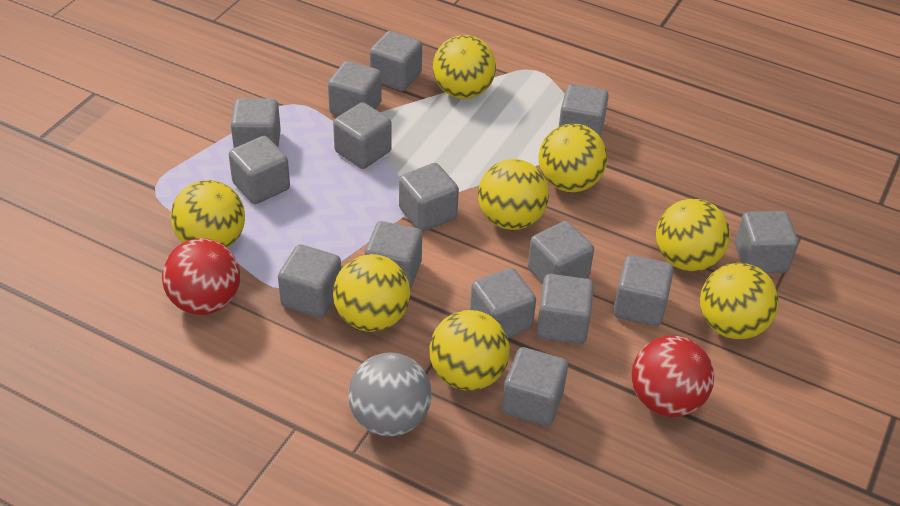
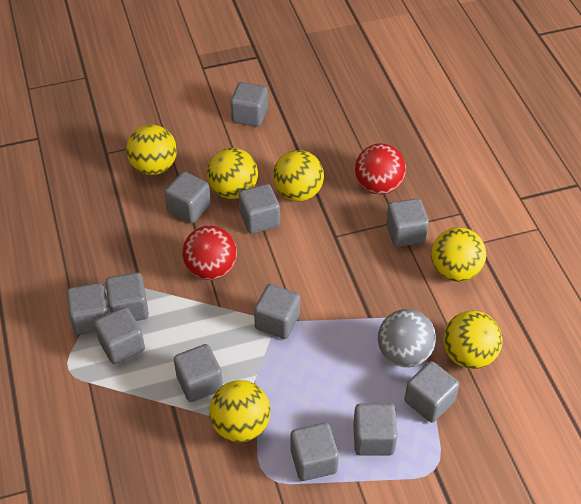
grey cube: 15 -> 12
yellow ball: 8 -> 6

